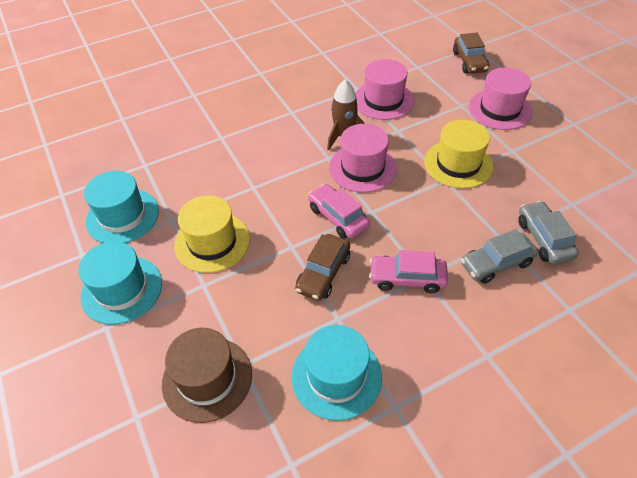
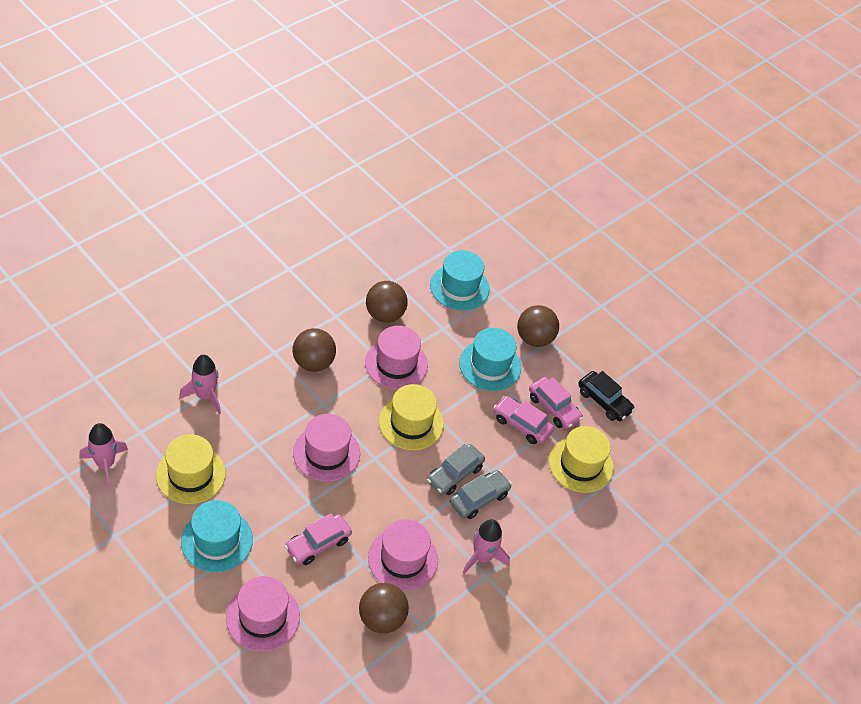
black car: 0 -> 1
brown ball: 0 -> 4
brown car: 2 -> 0
brown hat: 1 -> 0
brown rocket: 1 -> 0
pink car: 2 -> 3
pink hat: 3 -> 4
pink rocket: 0 -> 3
yellow hat: 2 -> 3

